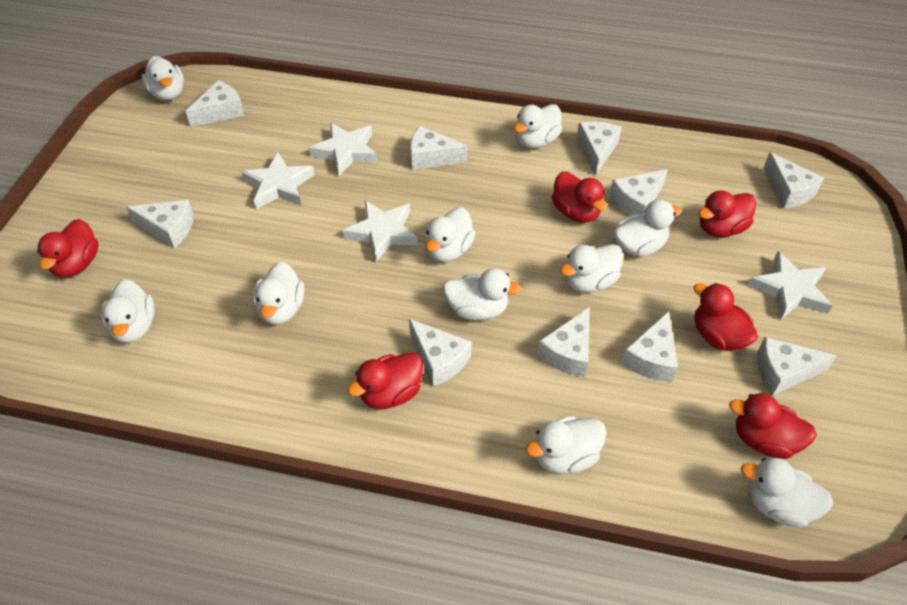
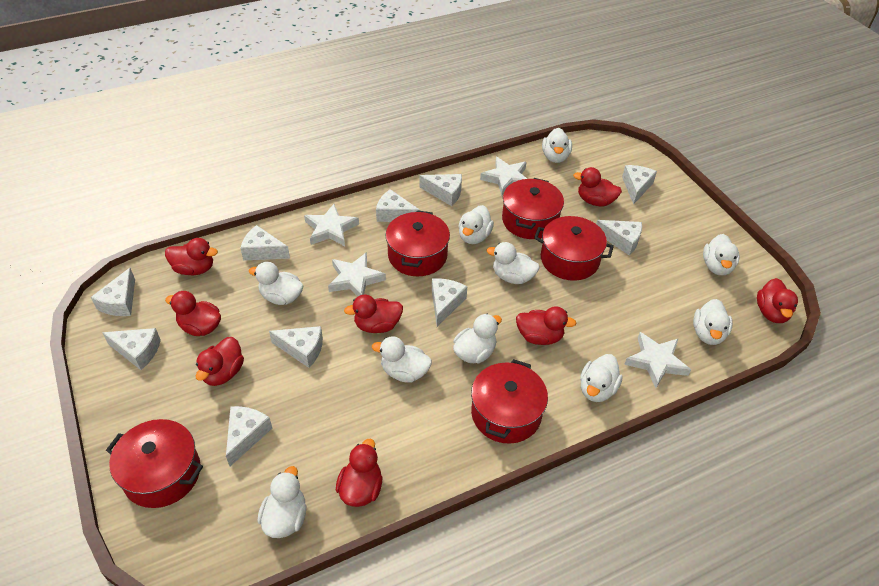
red duck: 6 -> 8
red pot: 0 -> 5

